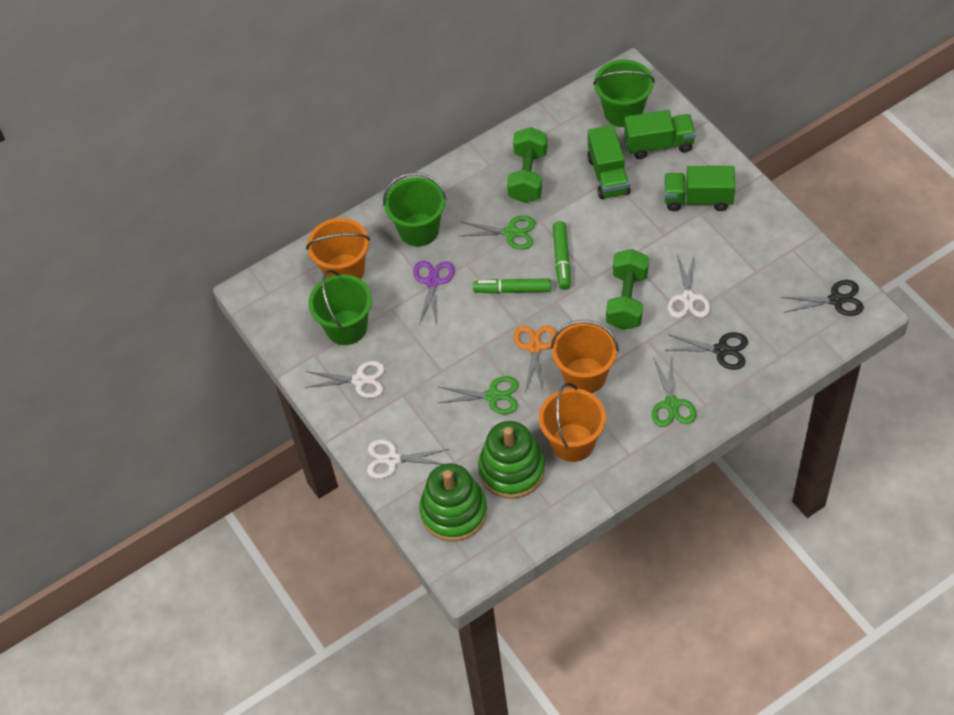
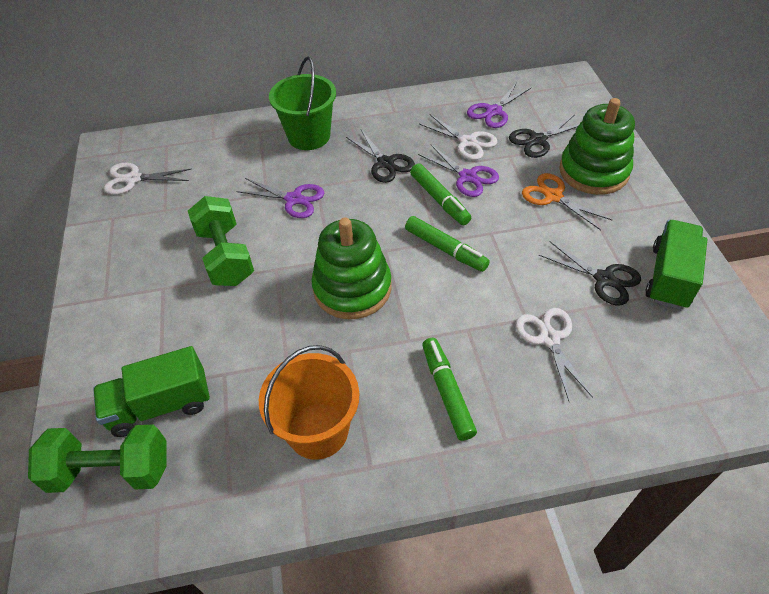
black scissors: 2 -> 3
green bucket: 3 -> 1
green marker: 2 -> 3
green scissors: 3 -> 0
green truck: 3 -> 2
orange bucket: 3 -> 1
purple scissors: 1 -> 3

